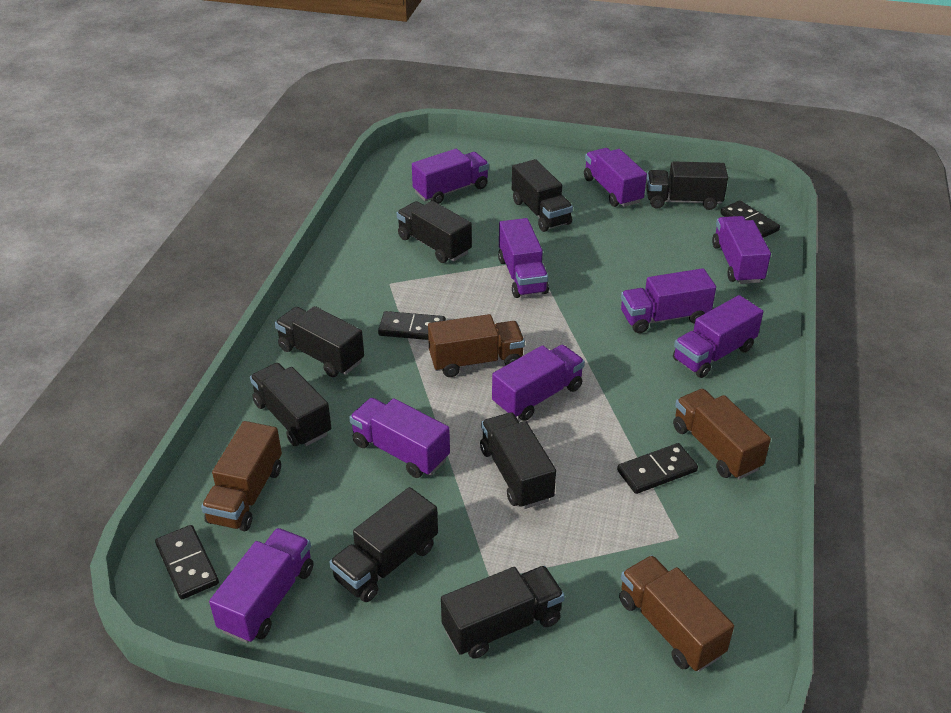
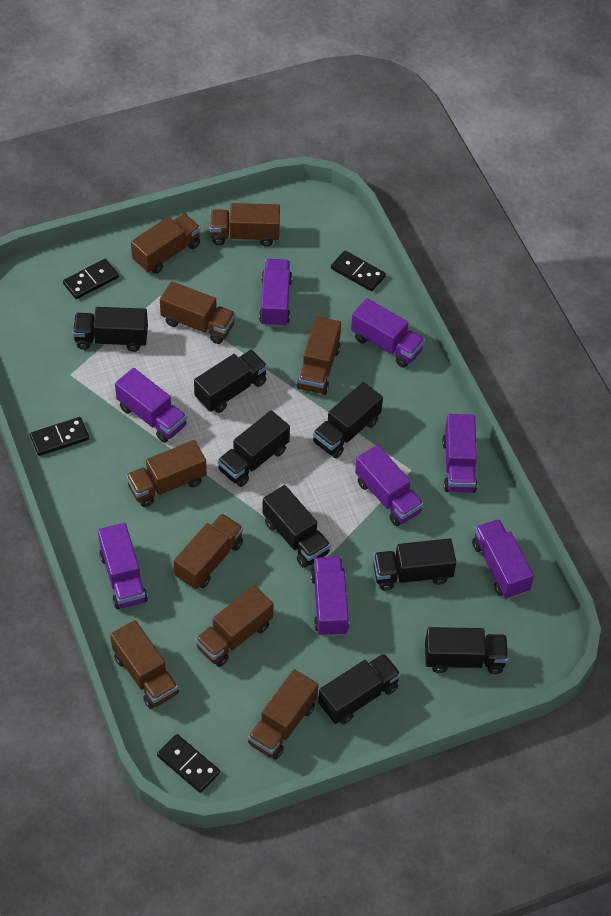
brown truck: 4 -> 9
purple truck: 9 -> 8

